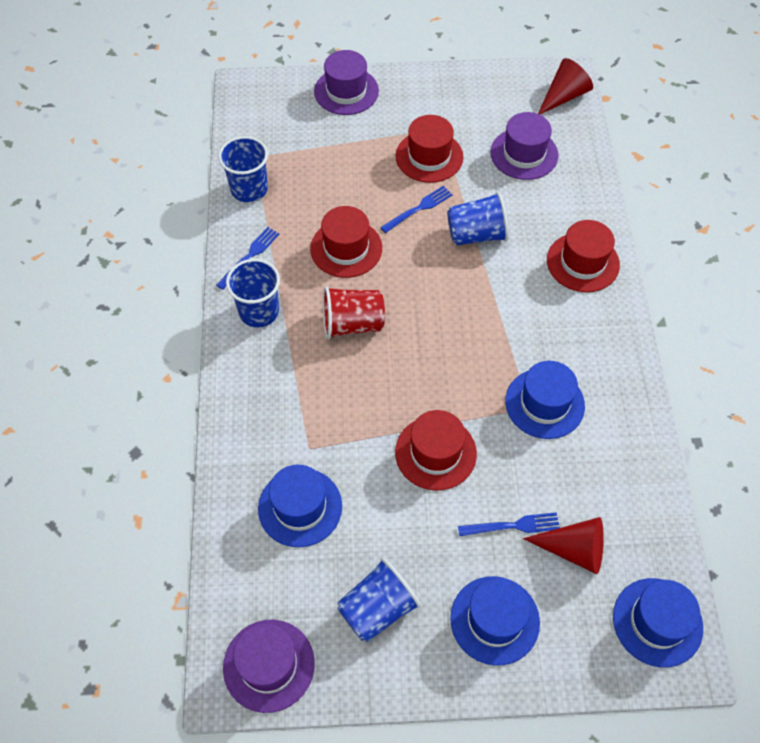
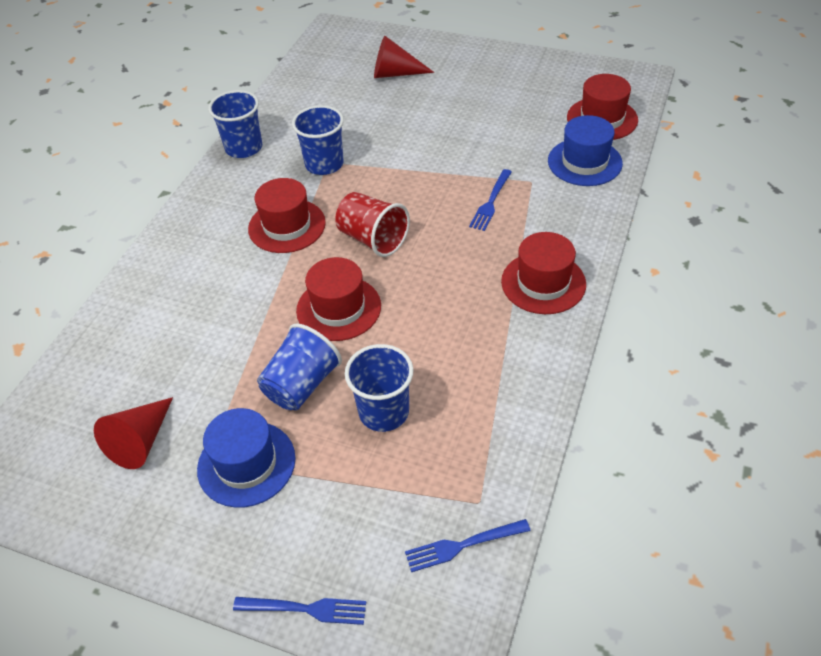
blue hat: 4 -> 2
purple hat: 3 -> 0

